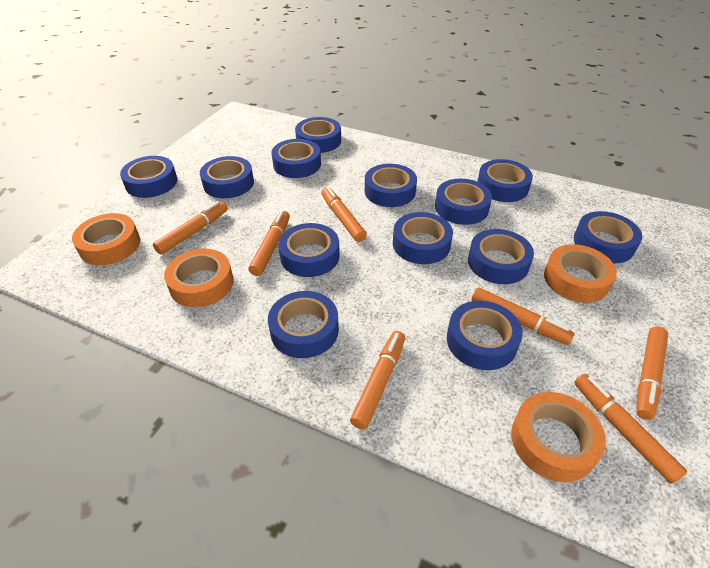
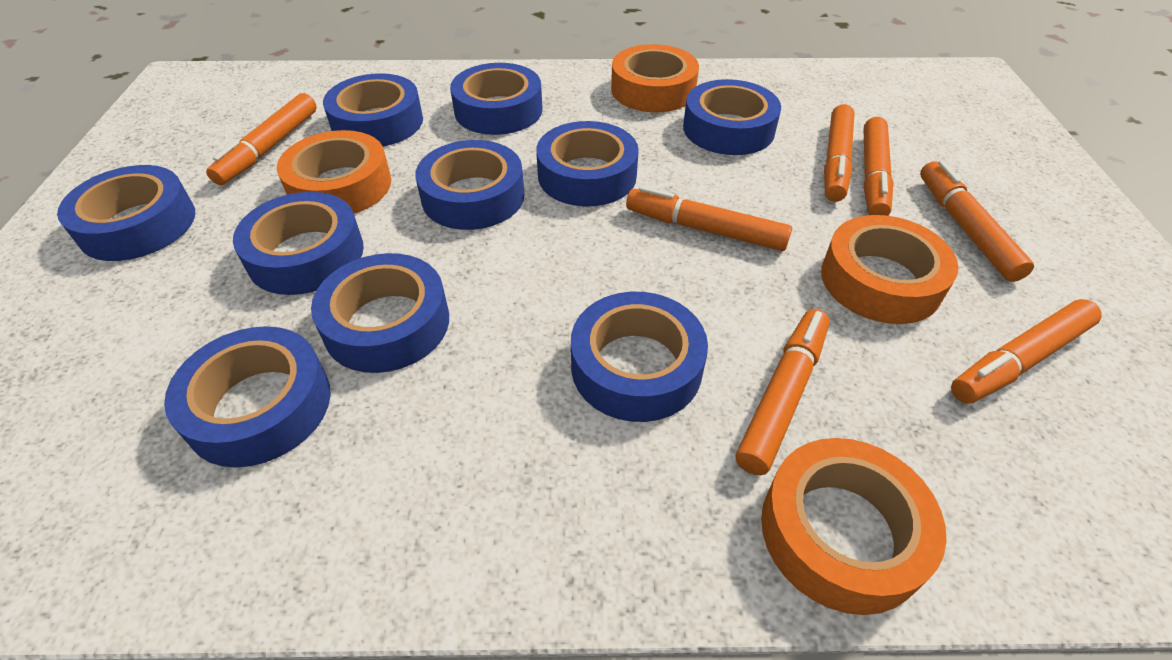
blue tape: 13 -> 10

